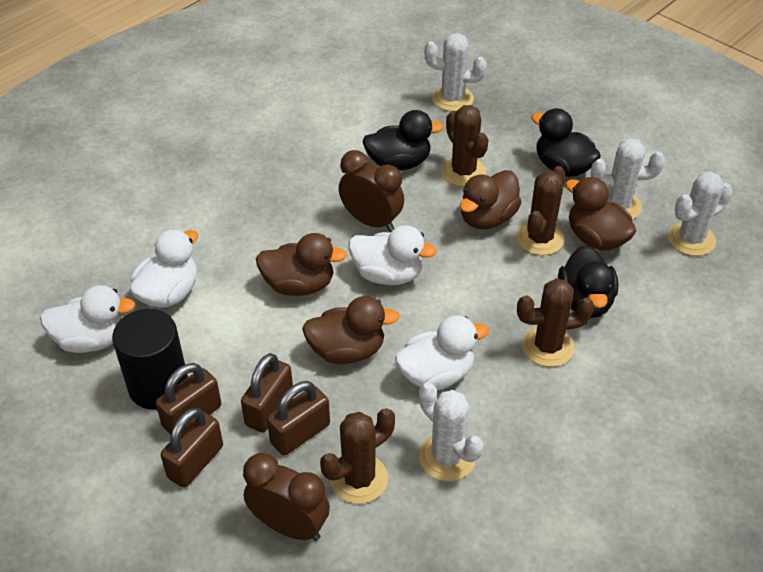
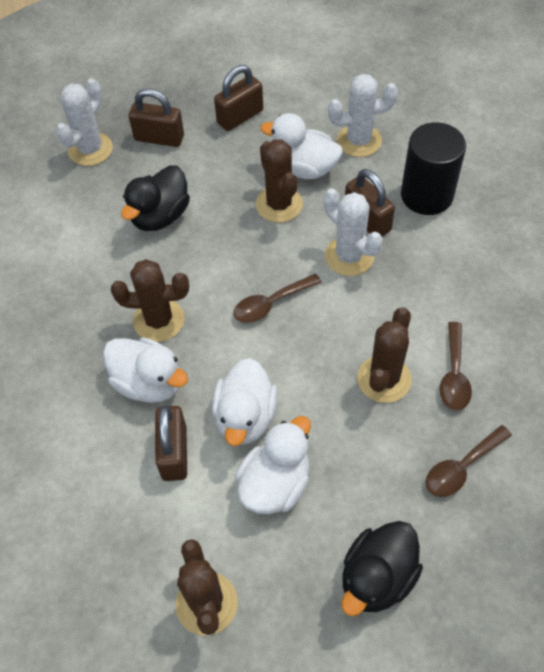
black duck: 3 -> 2
brown clock: 2 -> 0
brown duck: 4 -> 0
brown spoon: 0 -> 3
white cactus: 4 -> 3

